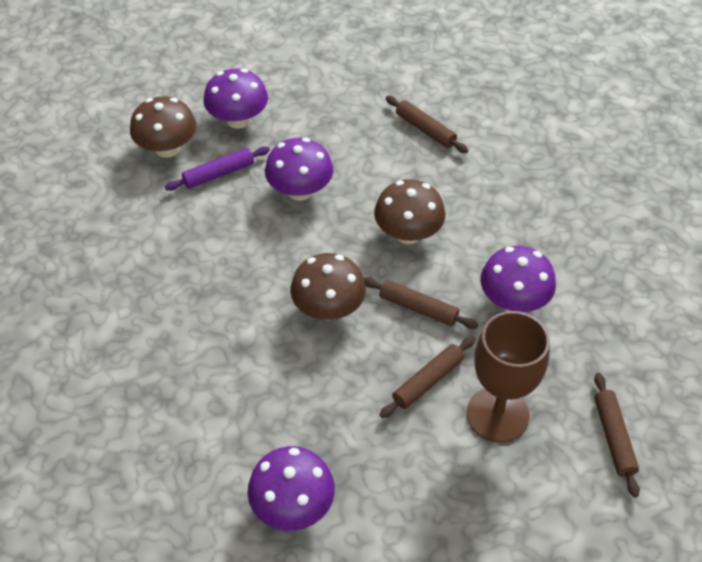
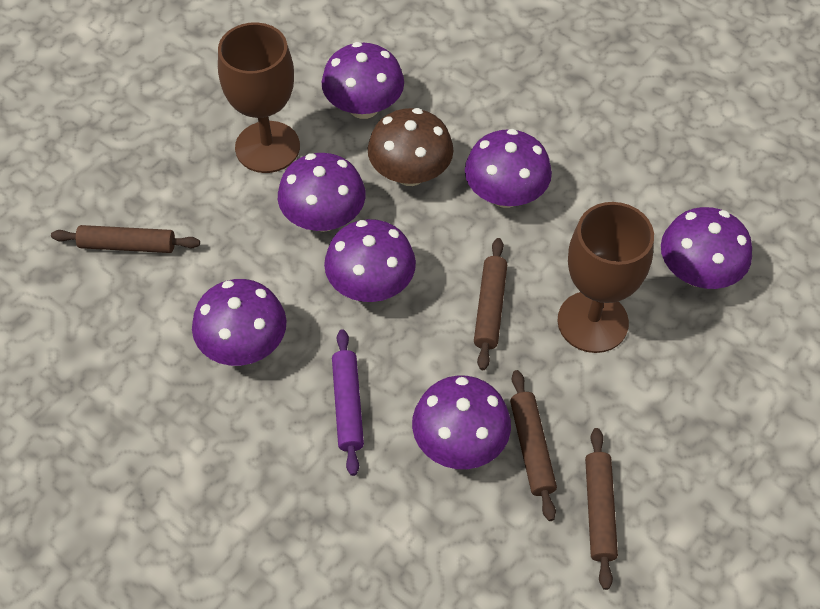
brown goblet: 1 -> 2
brown mushroom: 3 -> 1
purple mushroom: 4 -> 7

